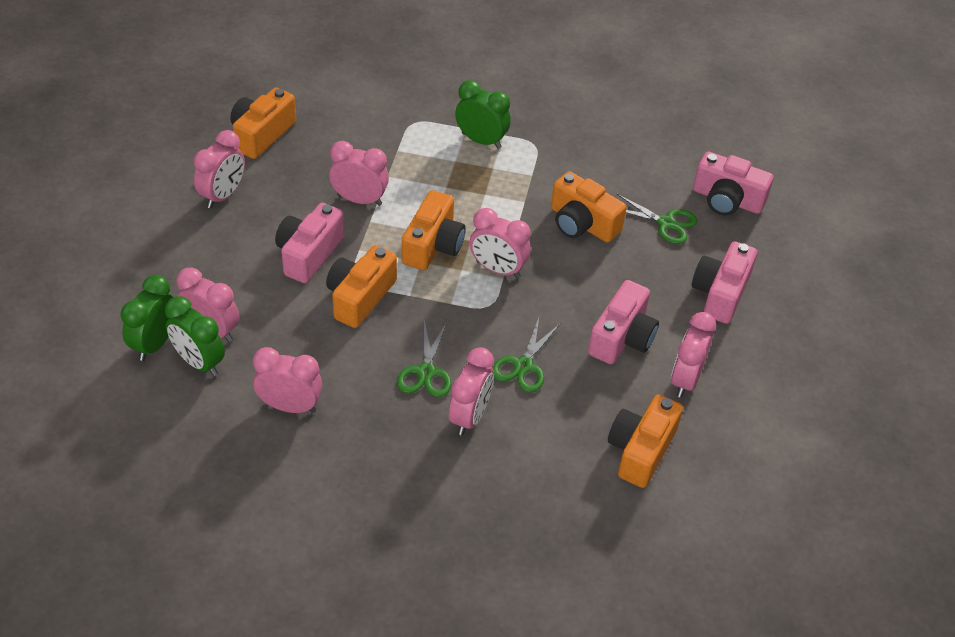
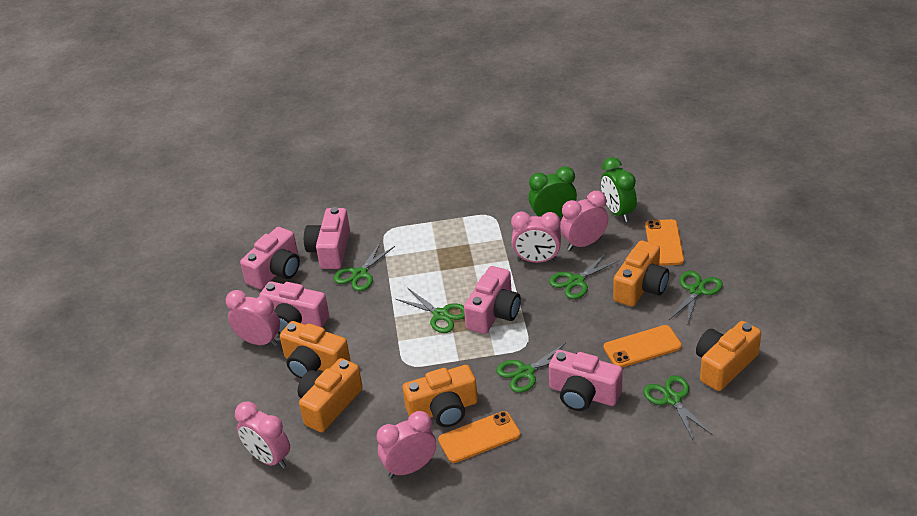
green clock: 3 -> 2
green scissors: 3 -> 6
orange phone: 0 -> 3
pink camera: 4 -> 5
pink clock: 7 -> 5

